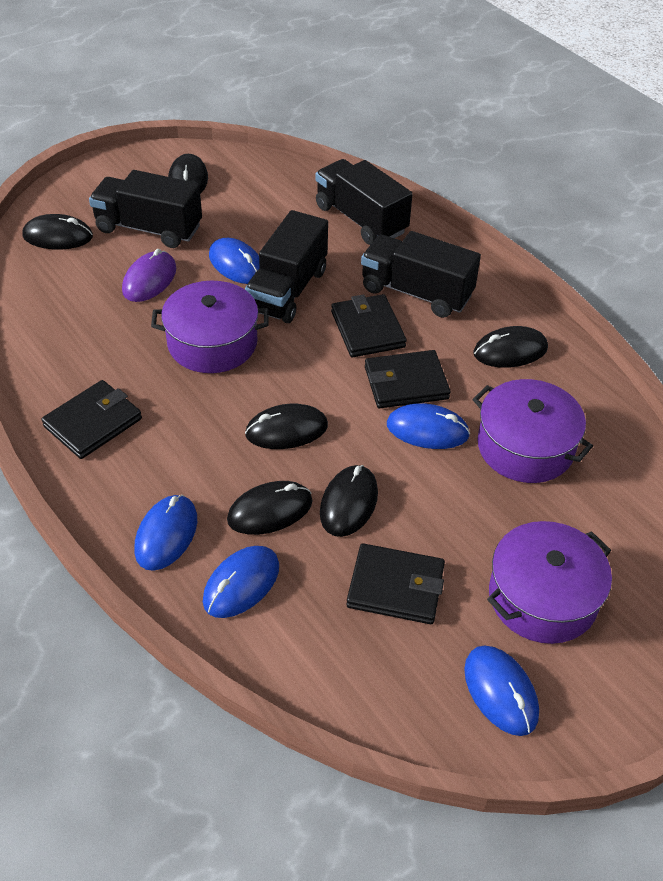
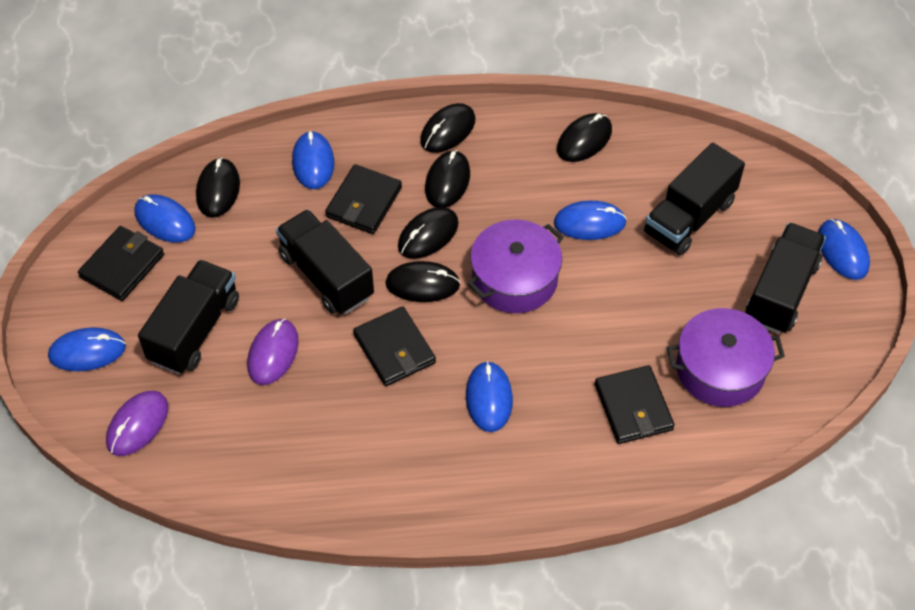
blue mouse: 5 -> 6
purple mouse: 1 -> 2
purple pot: 3 -> 2

